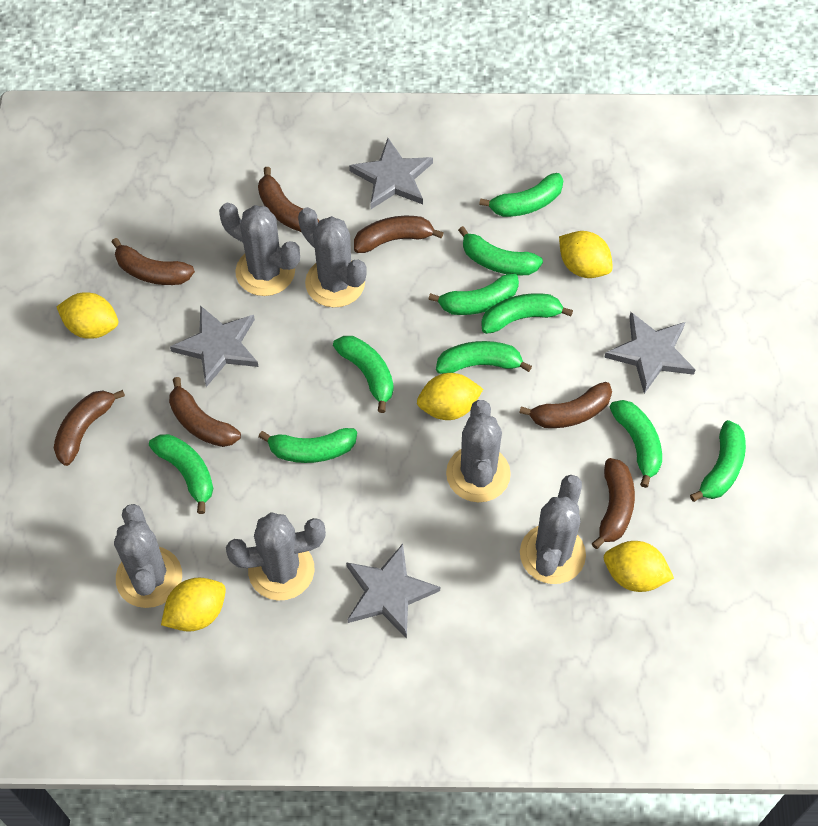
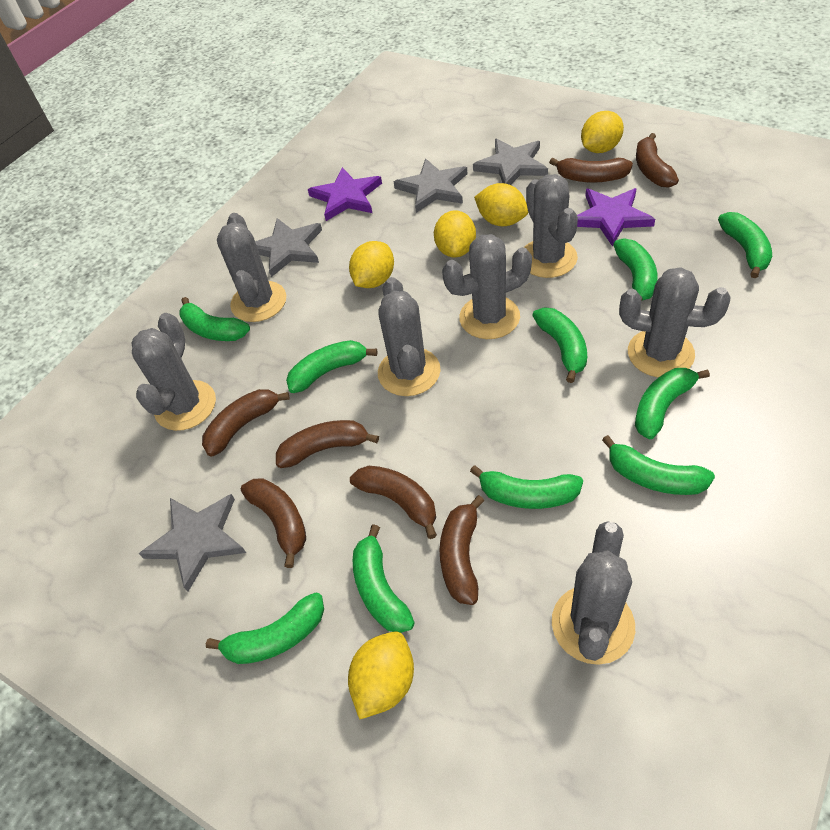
grey cactus: 6 -> 7
purple star: 0 -> 2

